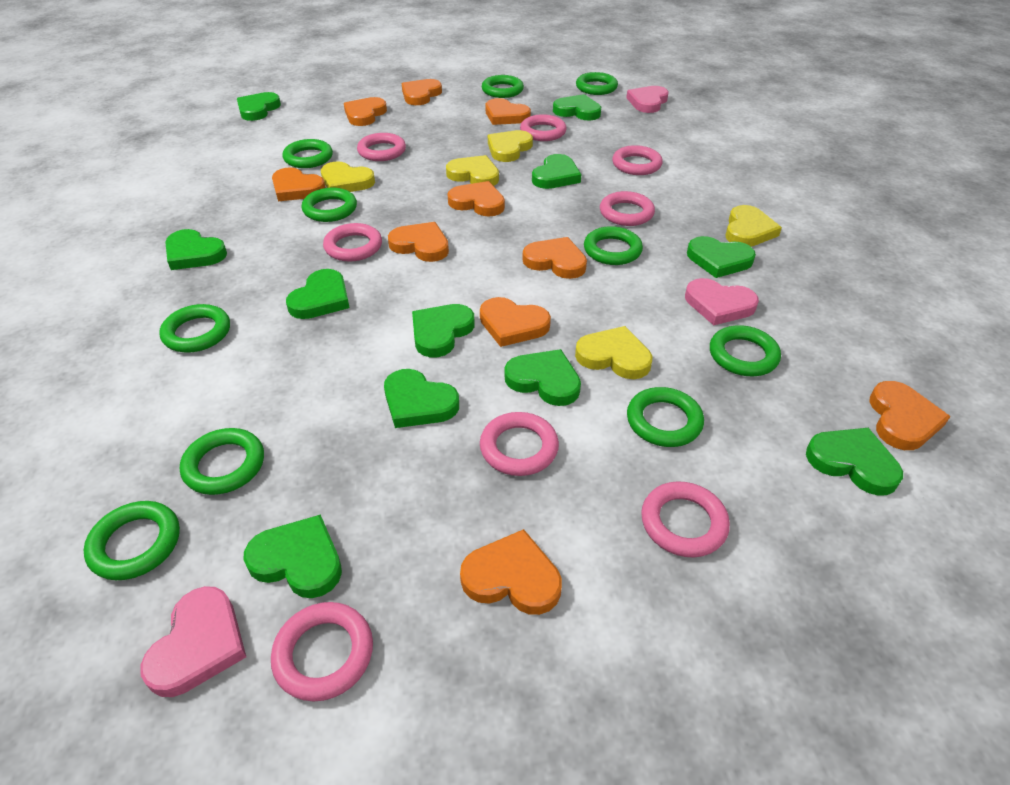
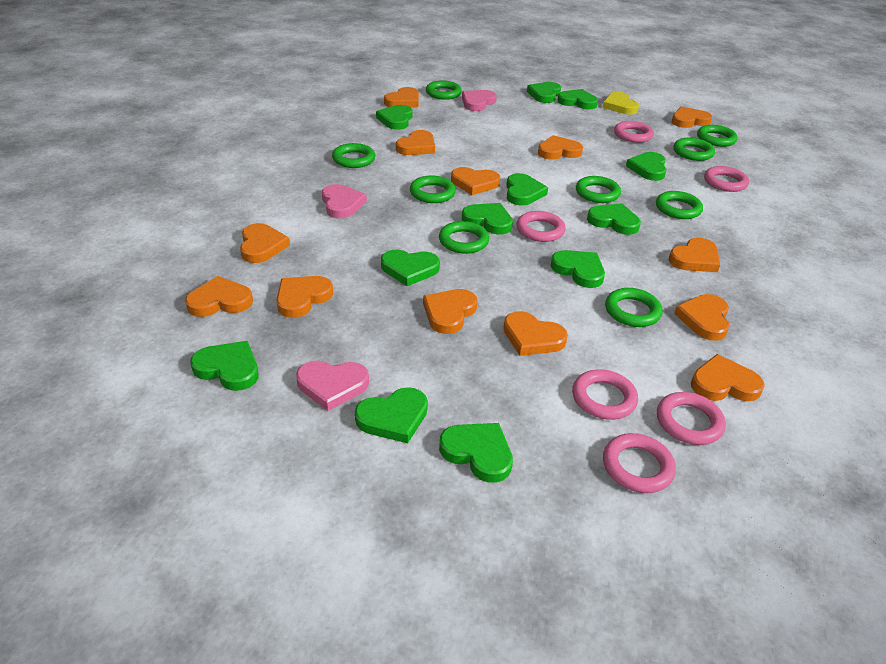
green heart: 11 -> 12
green ring: 10 -> 9
orange heart: 10 -> 13
pink ring: 8 -> 6
yellow heart: 5 -> 1

